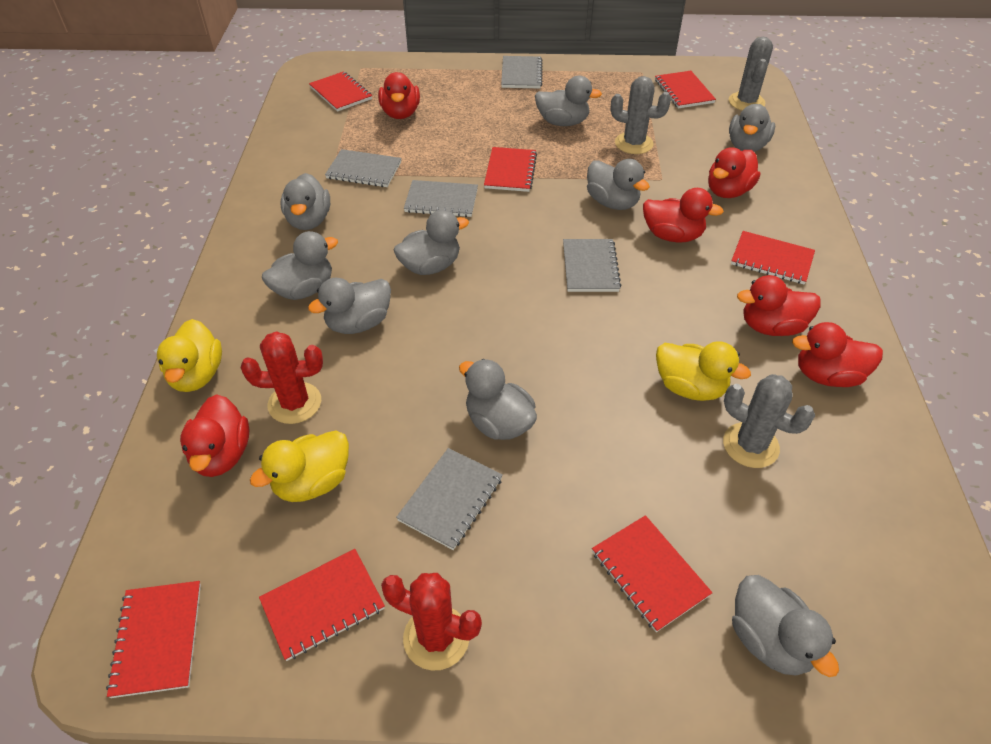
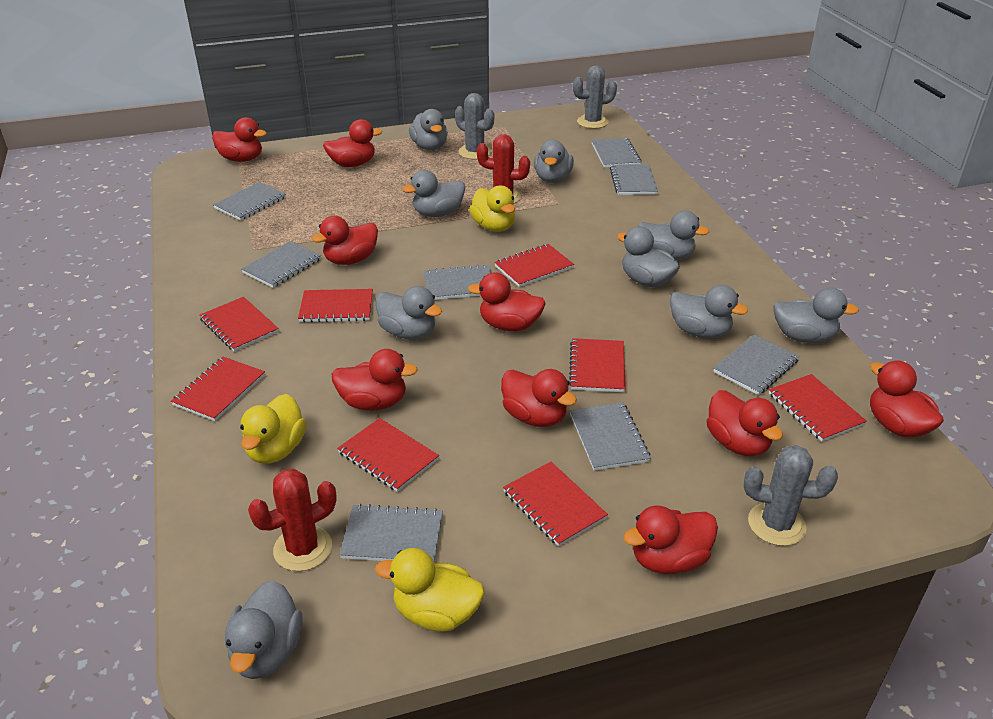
grey notebook: 5 -> 8
red duck: 6 -> 9
red notebook: 7 -> 8

